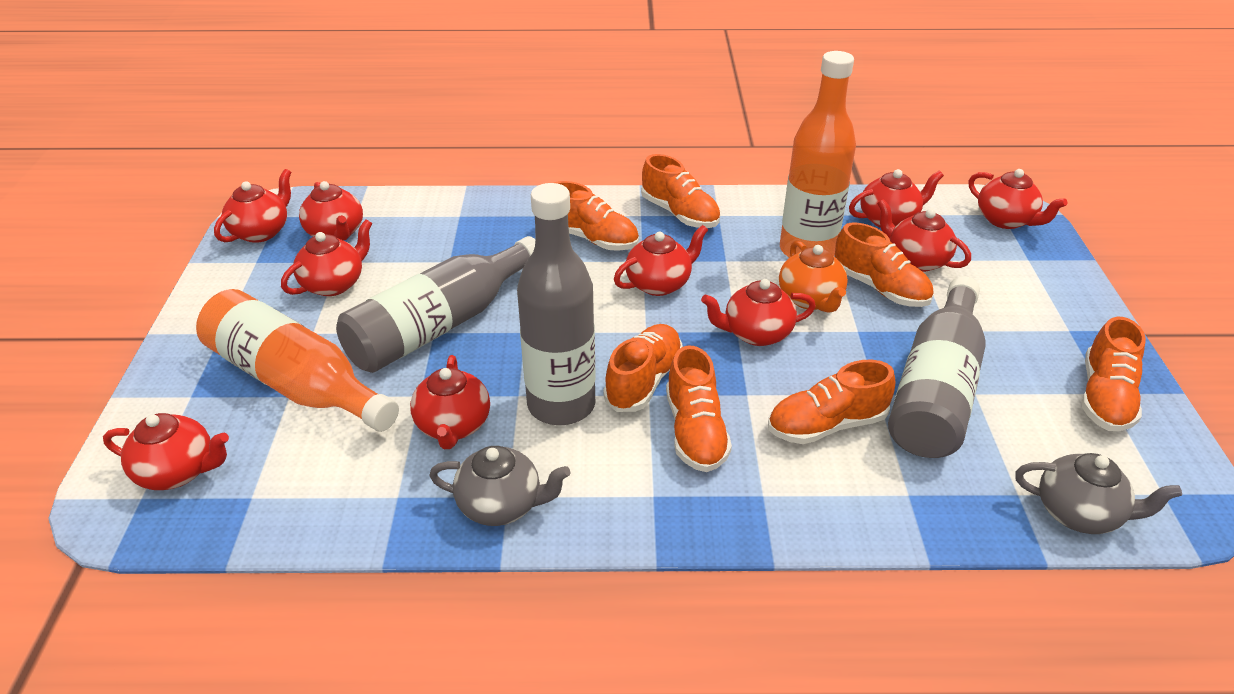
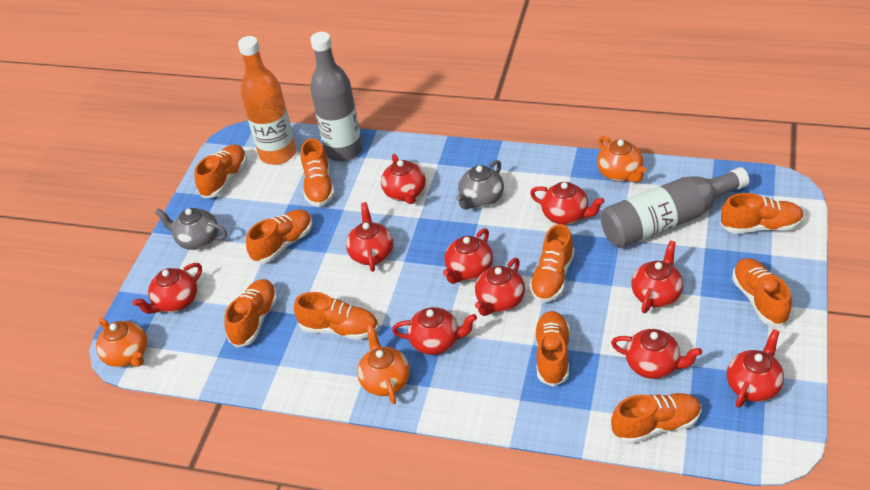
grey bottle: 3 -> 2
orange bottle: 2 -> 1
orange shoe: 7 -> 10
orange teapot: 1 -> 3

